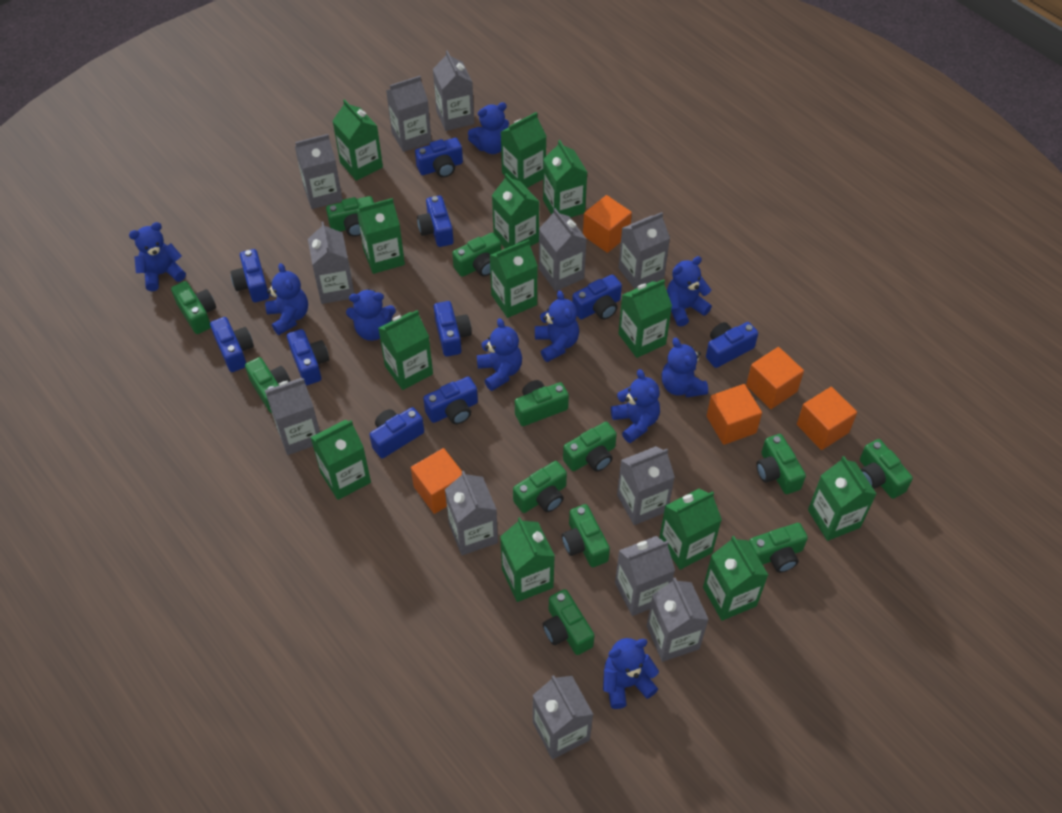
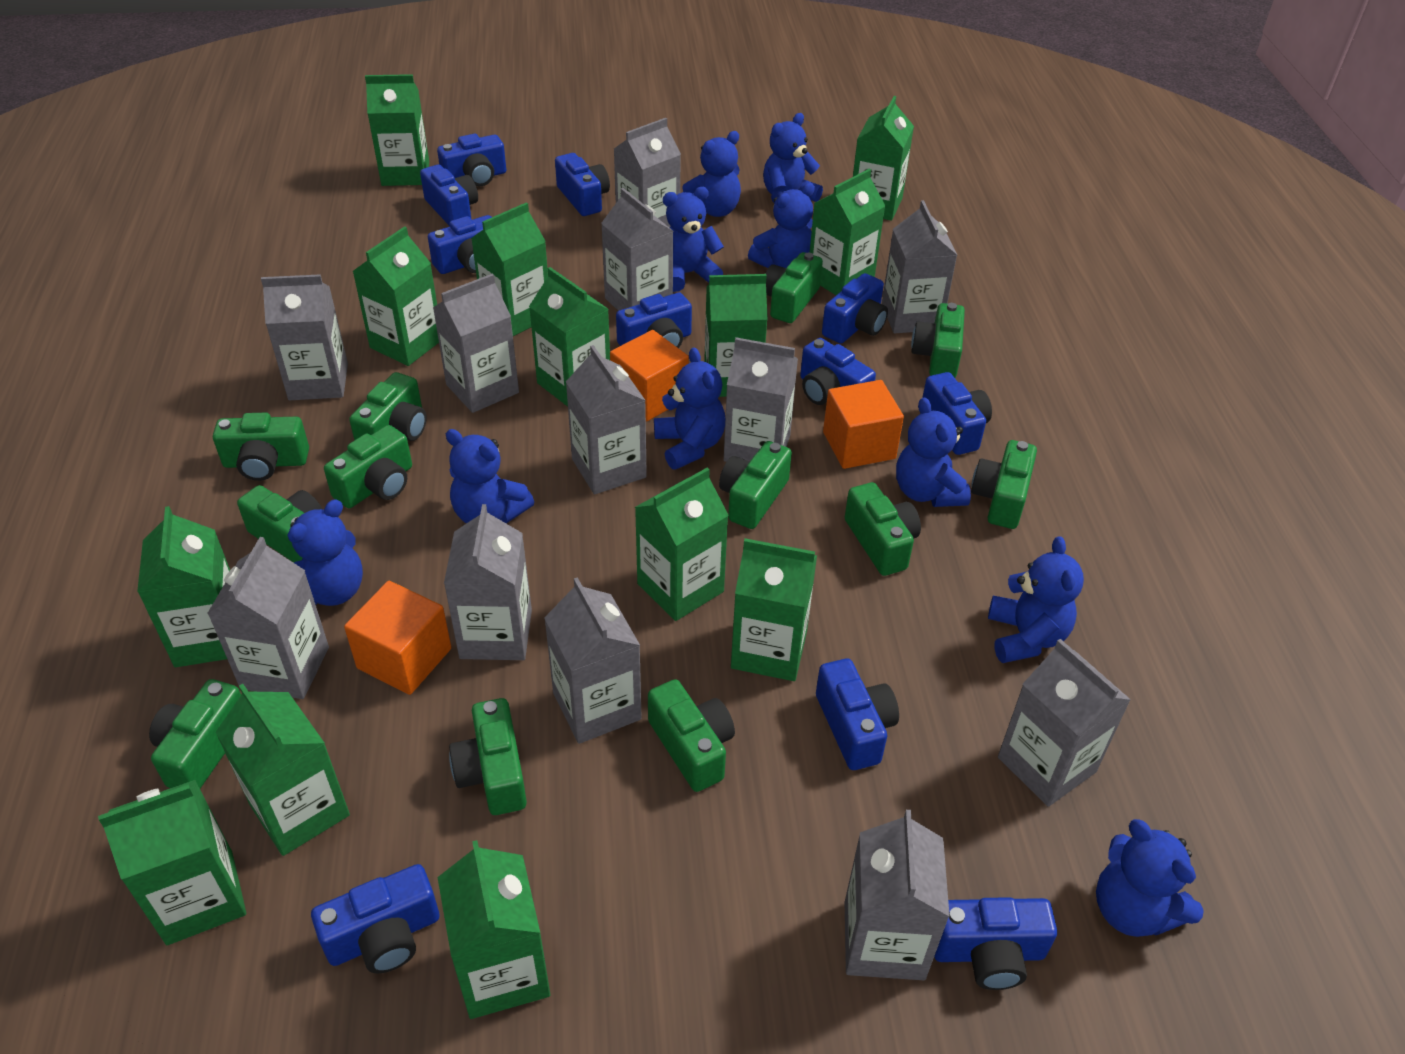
blue camera: 10 -> 11
orange cube: 5 -> 3

